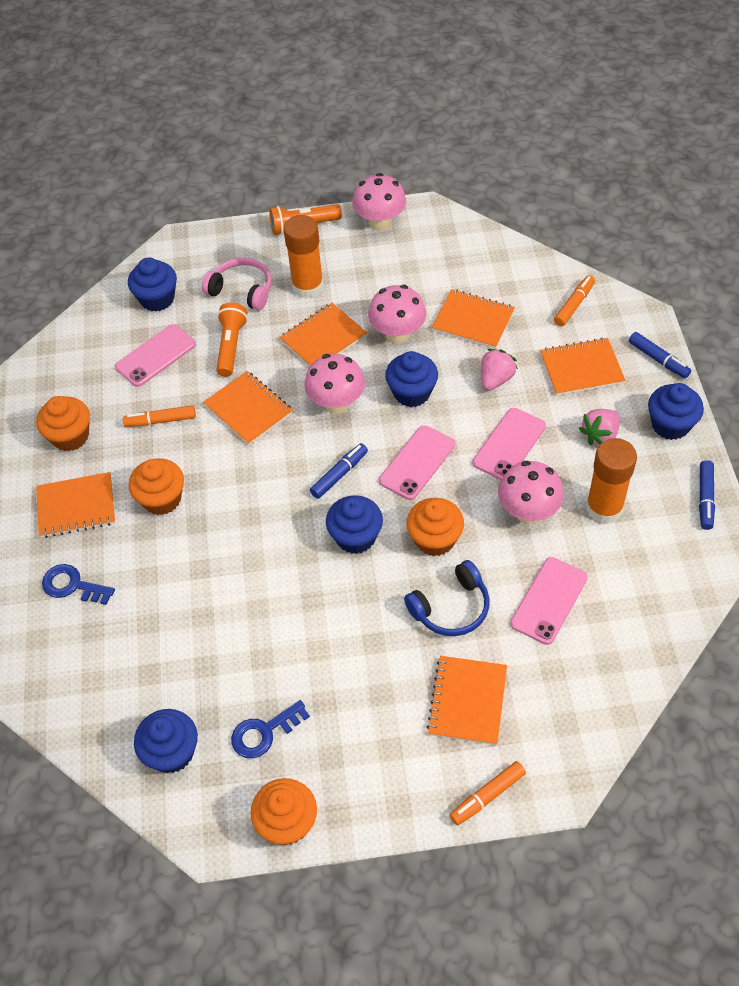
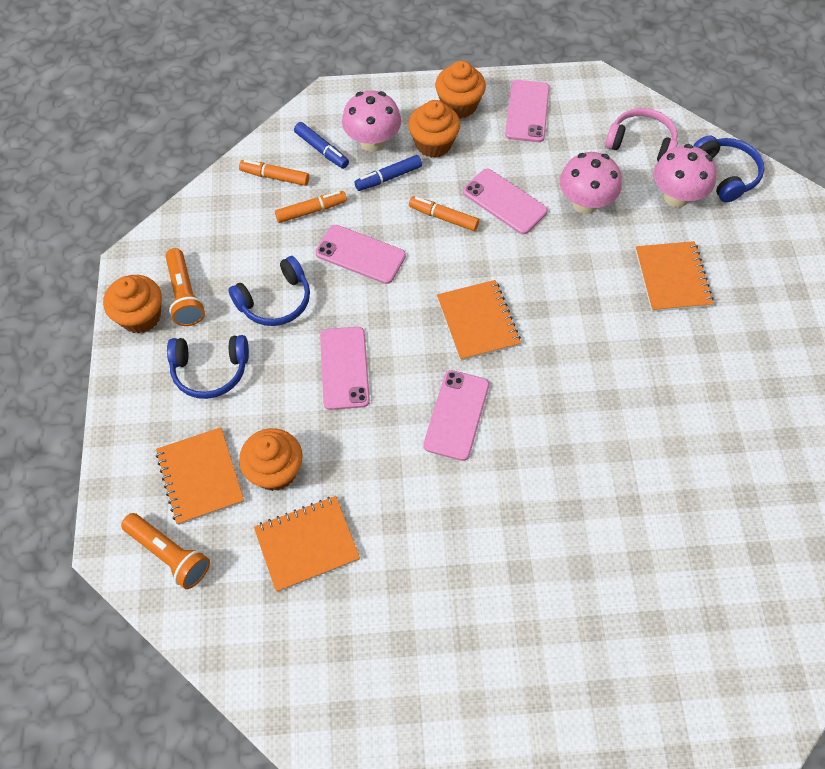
blue cupcake: 5 -> 0
blue headphones: 1 -> 3
blue key: 2 -> 0
blue marker: 3 -> 2
orange glue stick: 2 -> 0
orange notebook: 6 -> 4
pink mushroom: 4 -> 3
pink phone: 4 -> 5
pink strawberry: 2 -> 0

